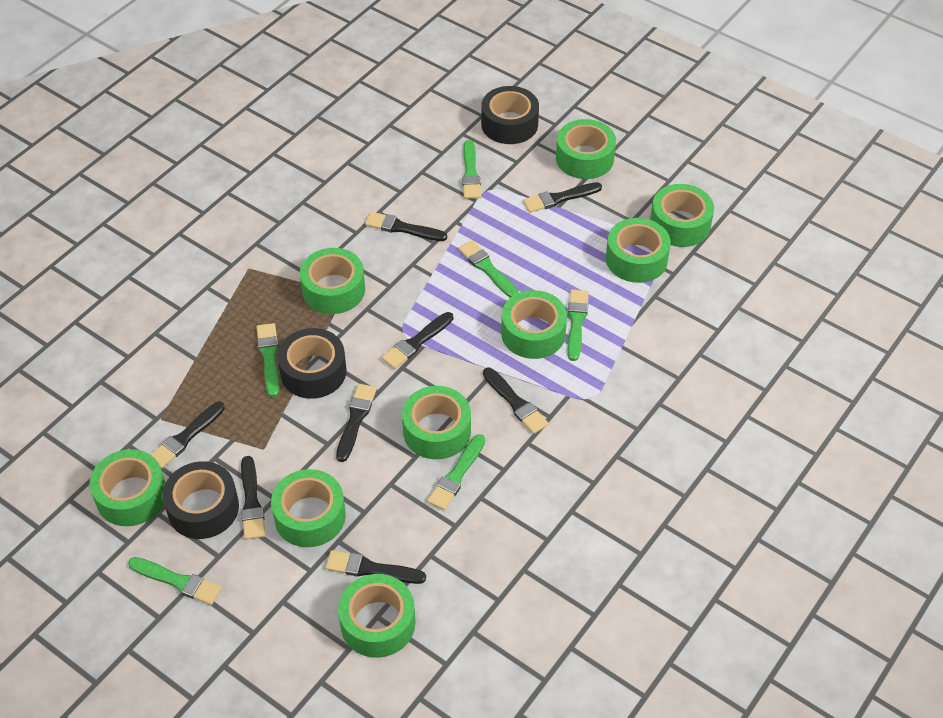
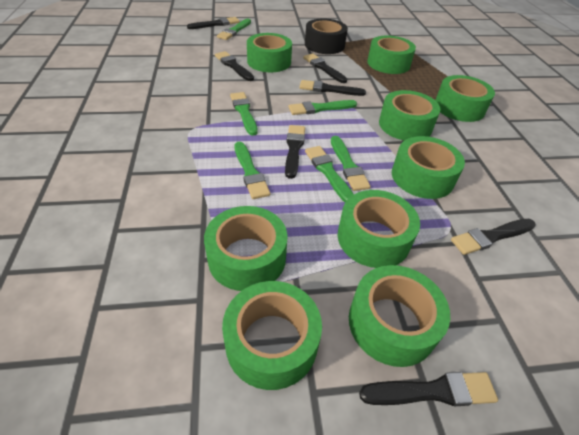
black brush: 8 -> 7
black tape: 3 -> 1

